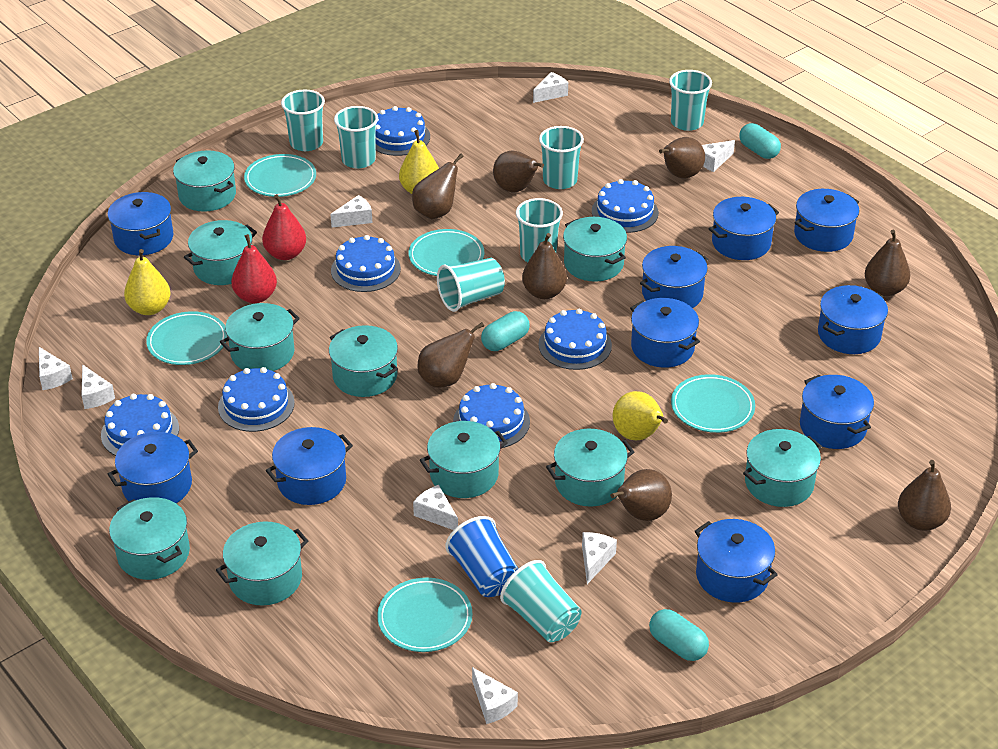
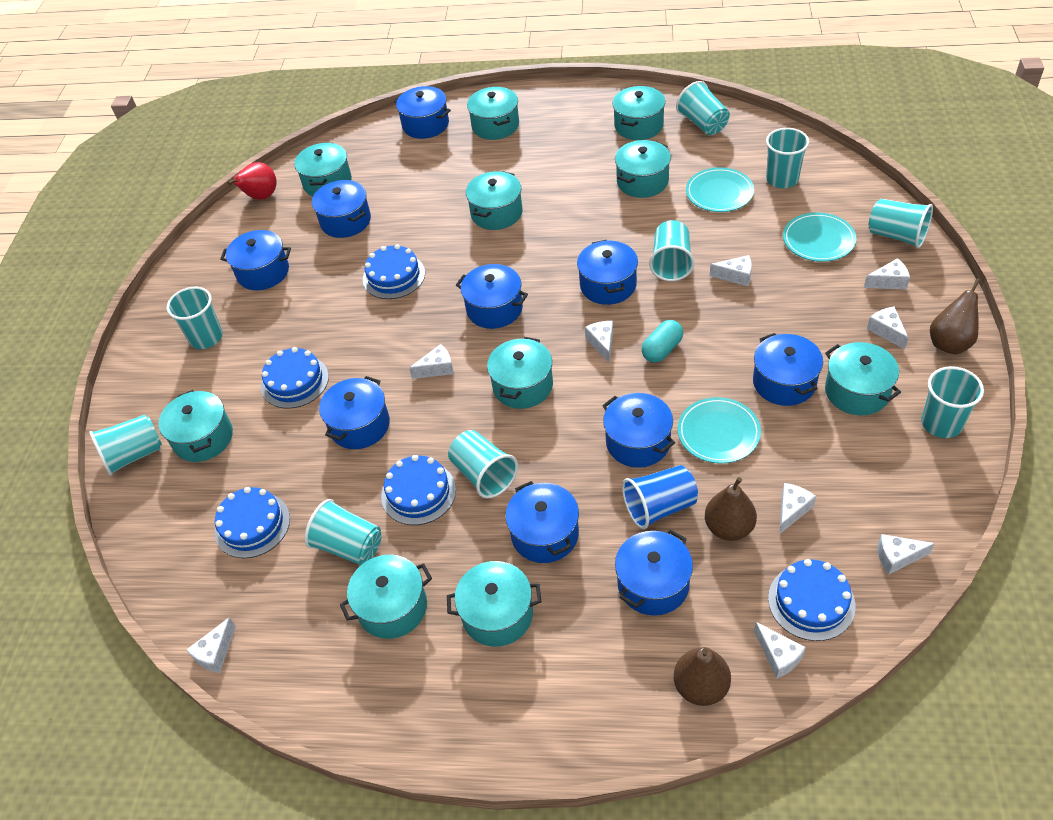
blue cake: 7 -> 5
brown pear: 8 -> 3
red pear: 2 -> 1
turquoise capsule: 3 -> 1
turquoise cup: 7 -> 9
turquoise plate: 5 -> 3
white cheese: 8 -> 9
yellow pear: 3 -> 0

